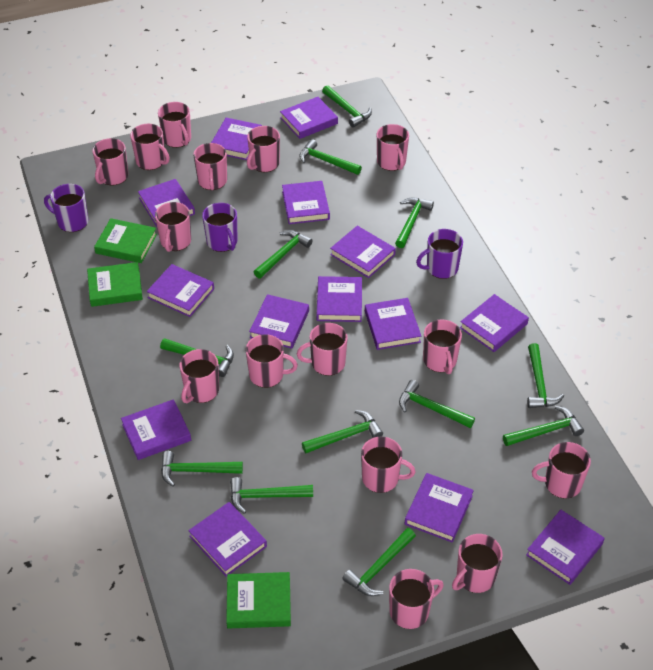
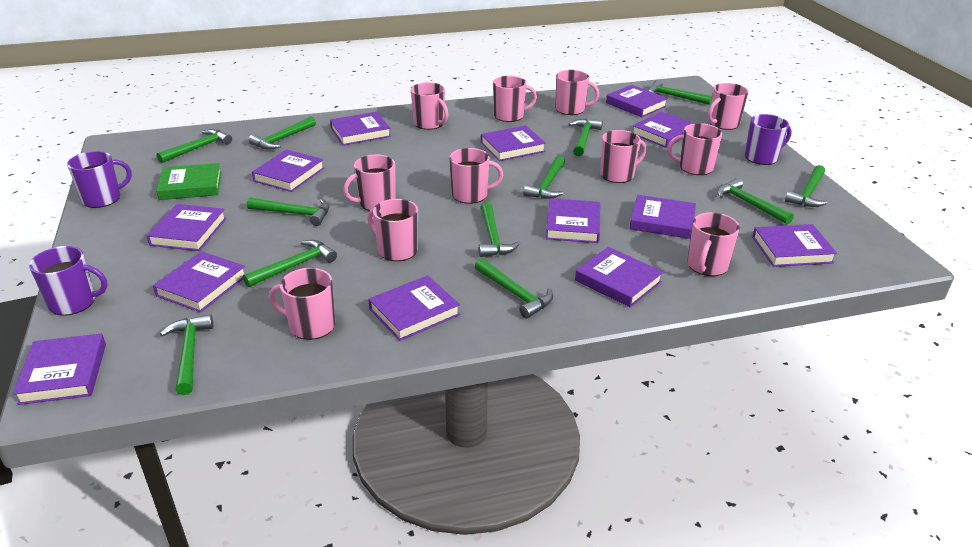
green book: 3 -> 1
pink mug: 15 -> 11
purple book: 14 -> 13

